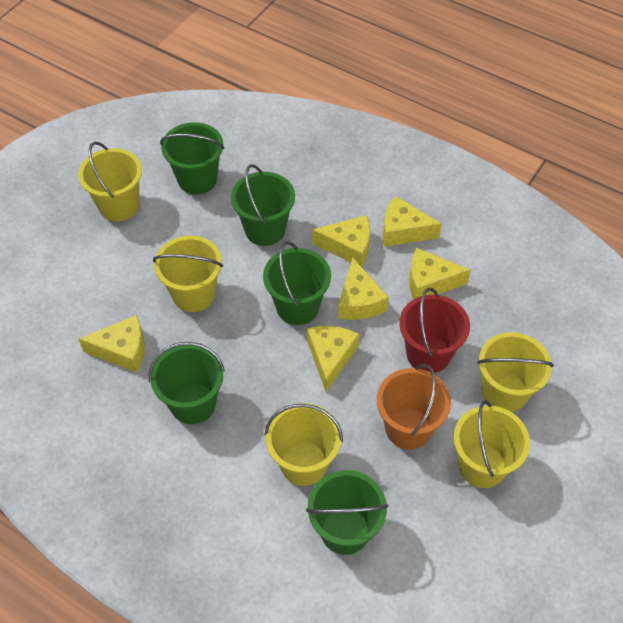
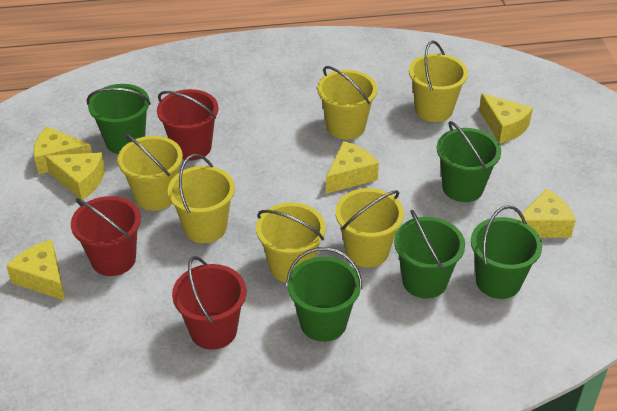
orange bucket: 1 -> 0
red bucket: 1 -> 3
yellow bucket: 5 -> 6

